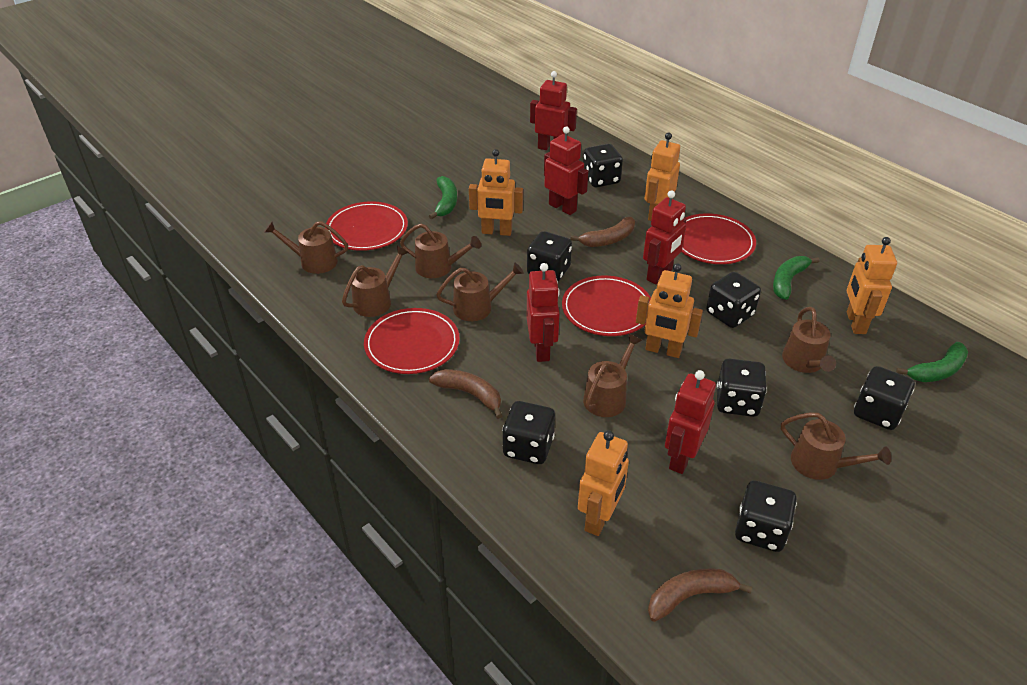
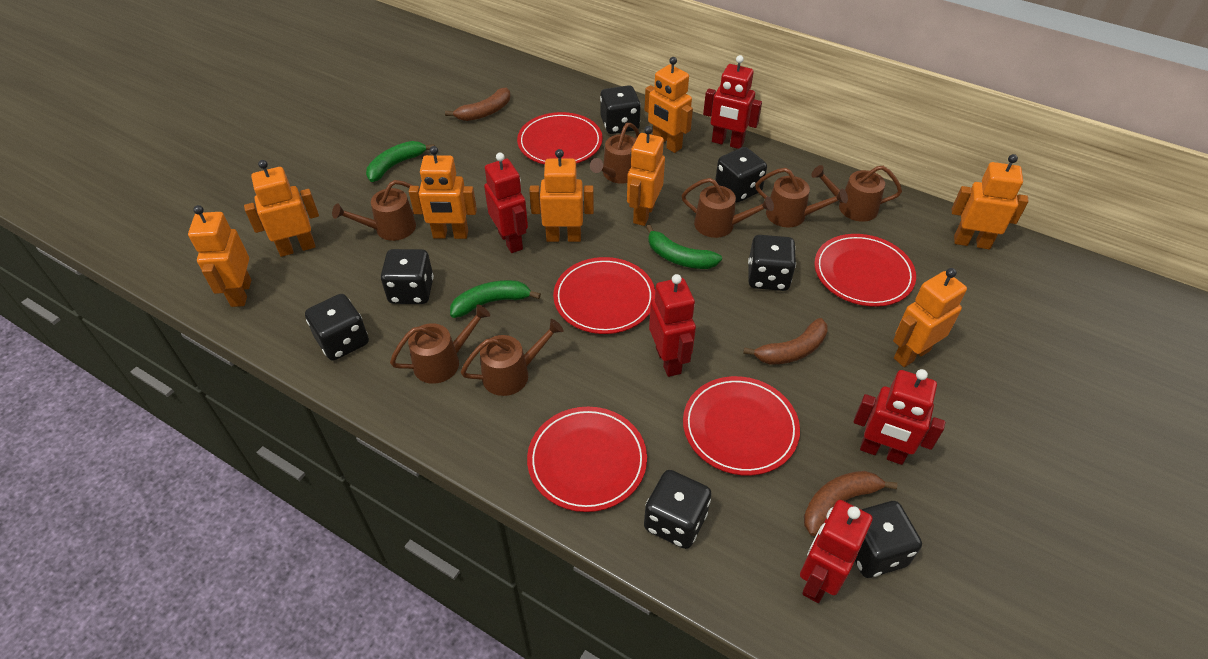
orange robot: 5 -> 8
red plate: 4 -> 5

